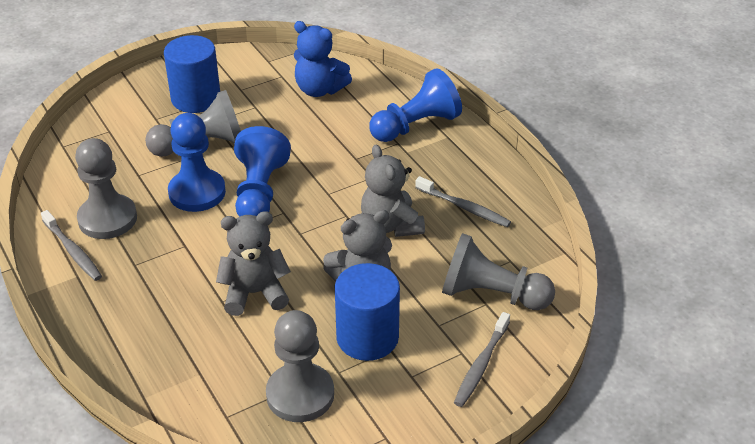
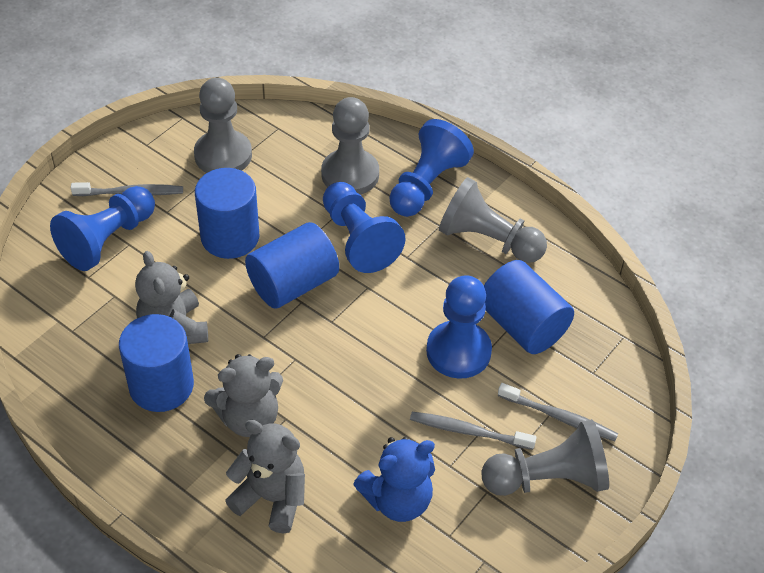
blue cylinder: 2 -> 4
blue pawn: 3 -> 4

